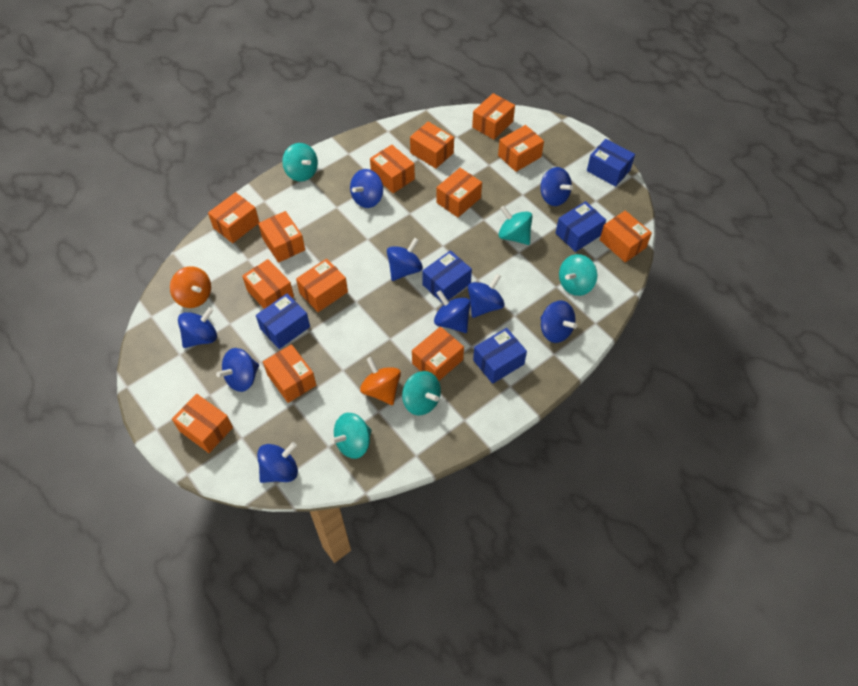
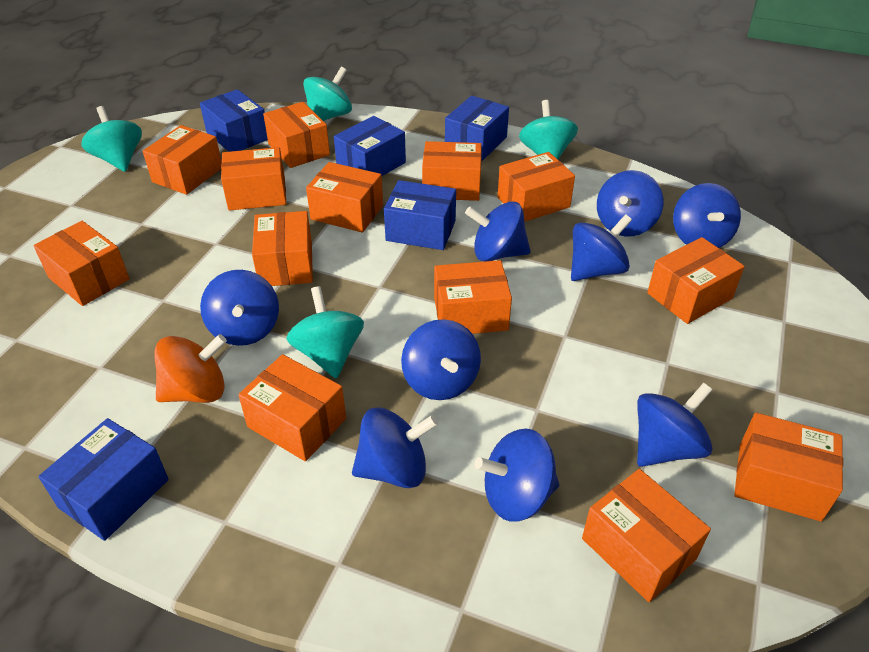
orange spinning top: 2 -> 1
turquoise spinning top: 5 -> 4

